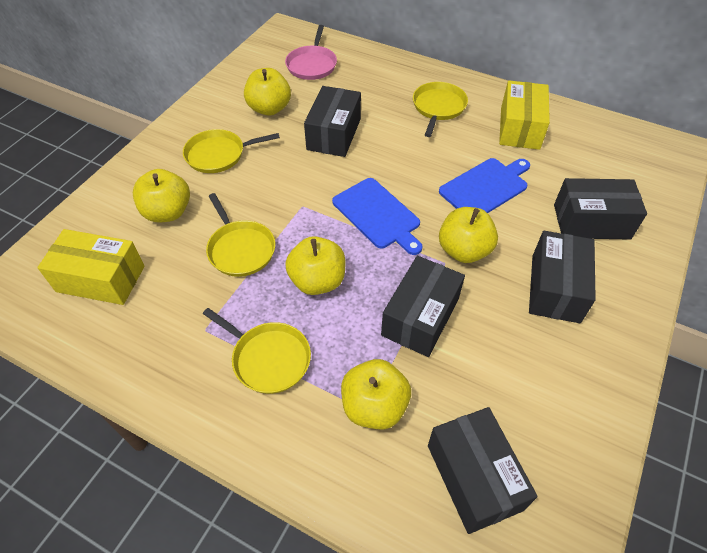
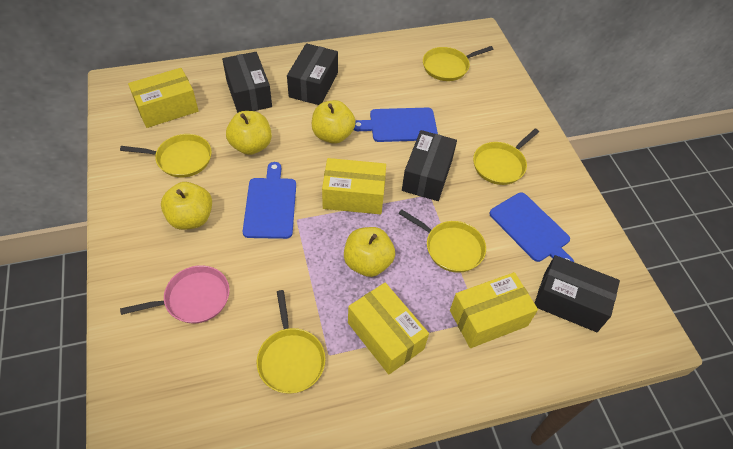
black box: 5 -> 4
blue cutting board: 2 -> 3
yellow apple: 5 -> 4
yellow box: 2 -> 4
yellow pan: 4 -> 5

